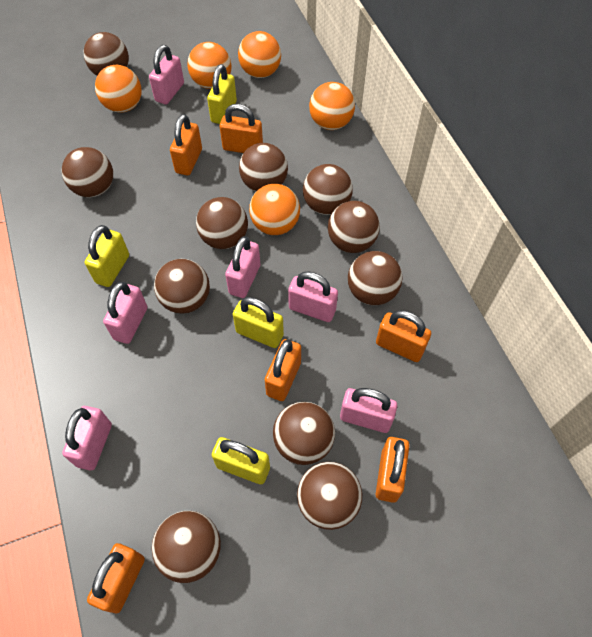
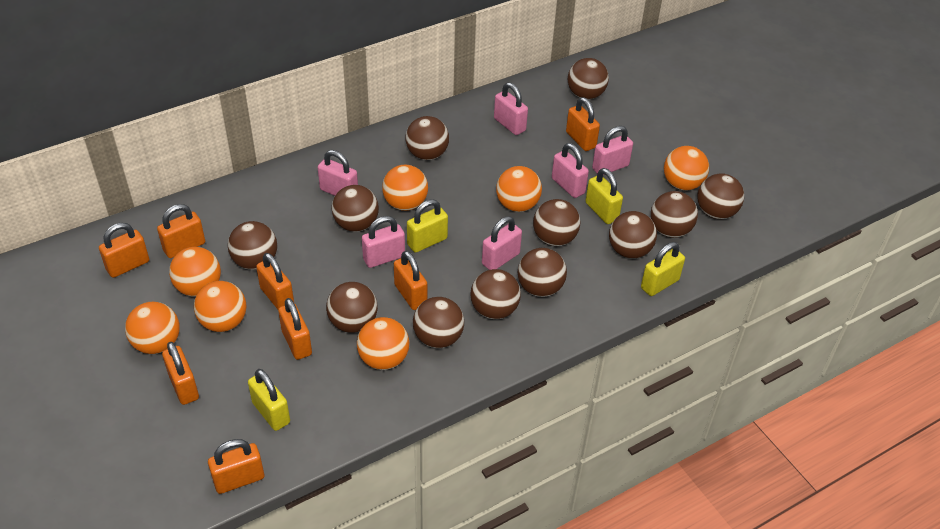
brown ball: 11 -> 12
orange ball: 5 -> 7
orange padlock: 6 -> 8

